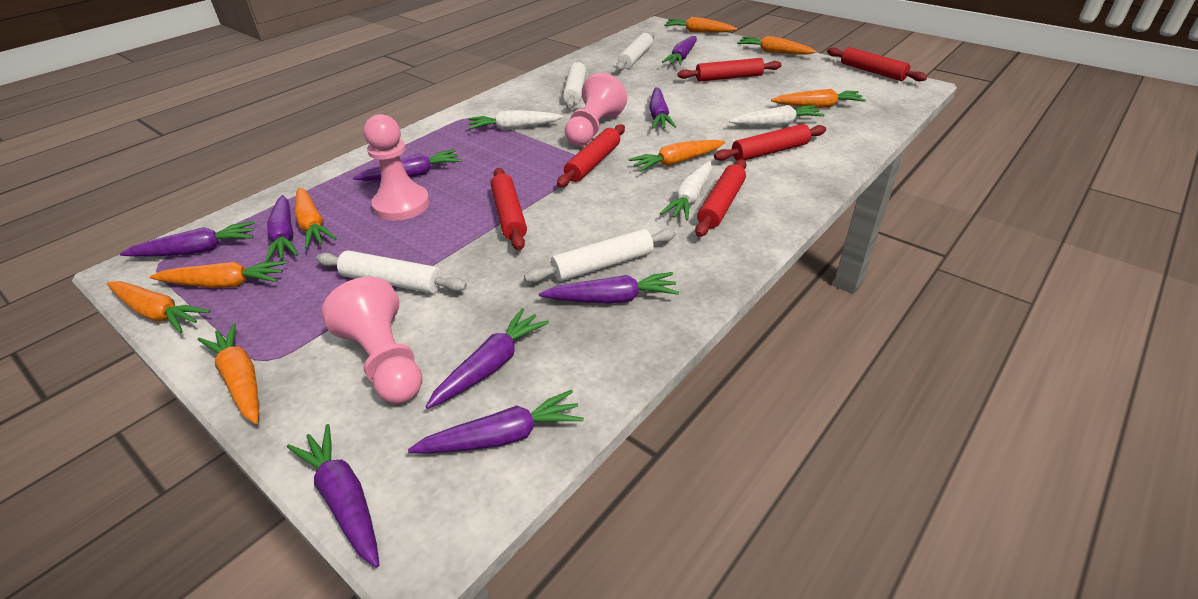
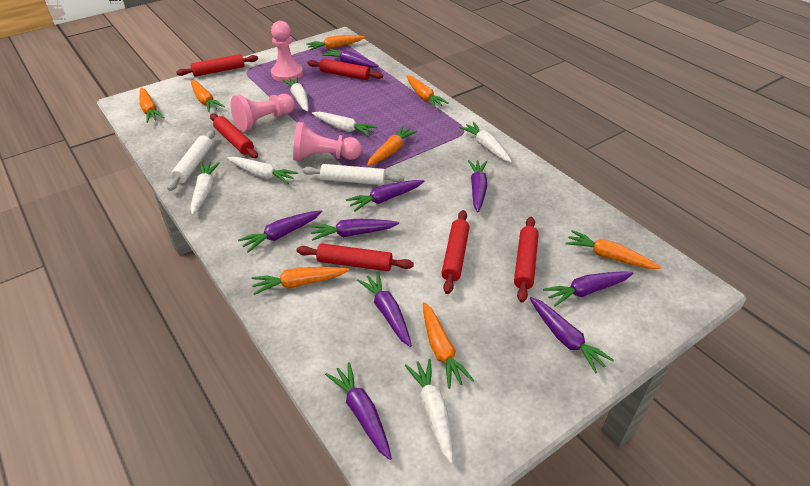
white carrot: 3 -> 6
white rolling pin: 4 -> 2

